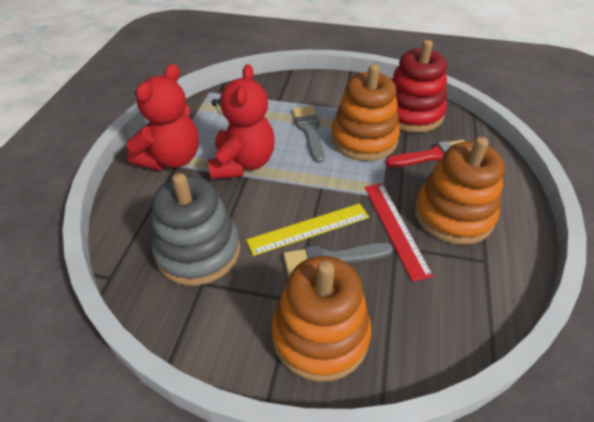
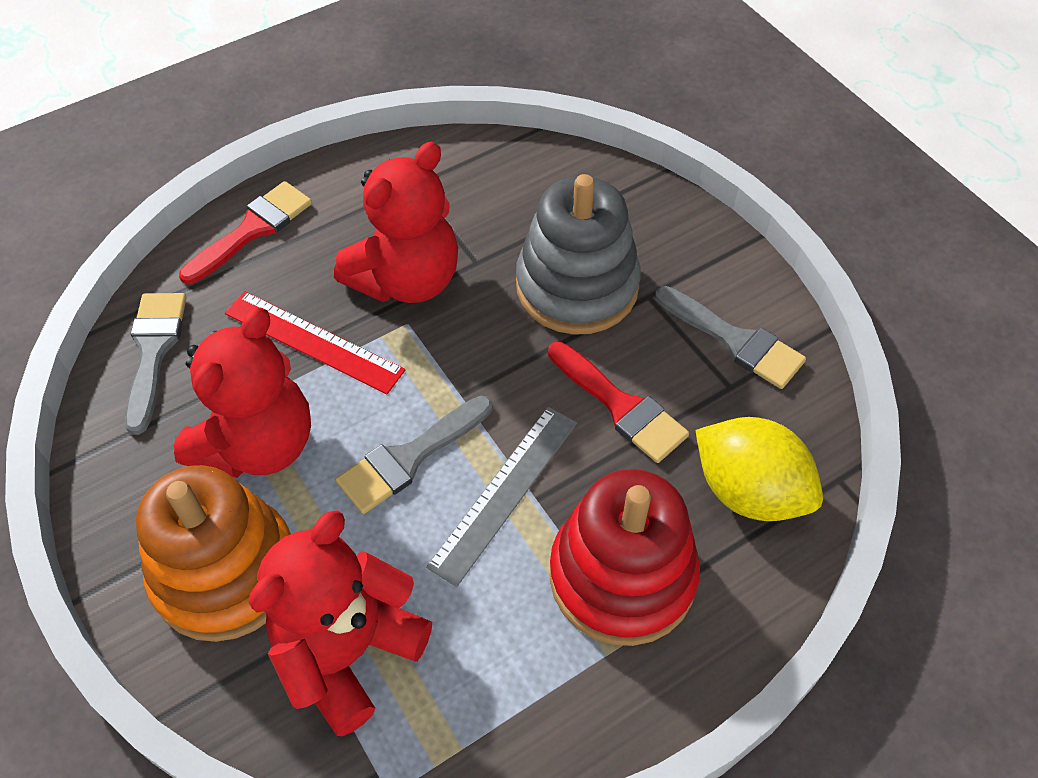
grey brush: 2 -> 3
grey ruler: 0 -> 1
orange stacking toy: 3 -> 1
red brush: 1 -> 2
red teddy bear: 2 -> 3
yellow lemon: 0 -> 1
yellow ruler: 1 -> 0

